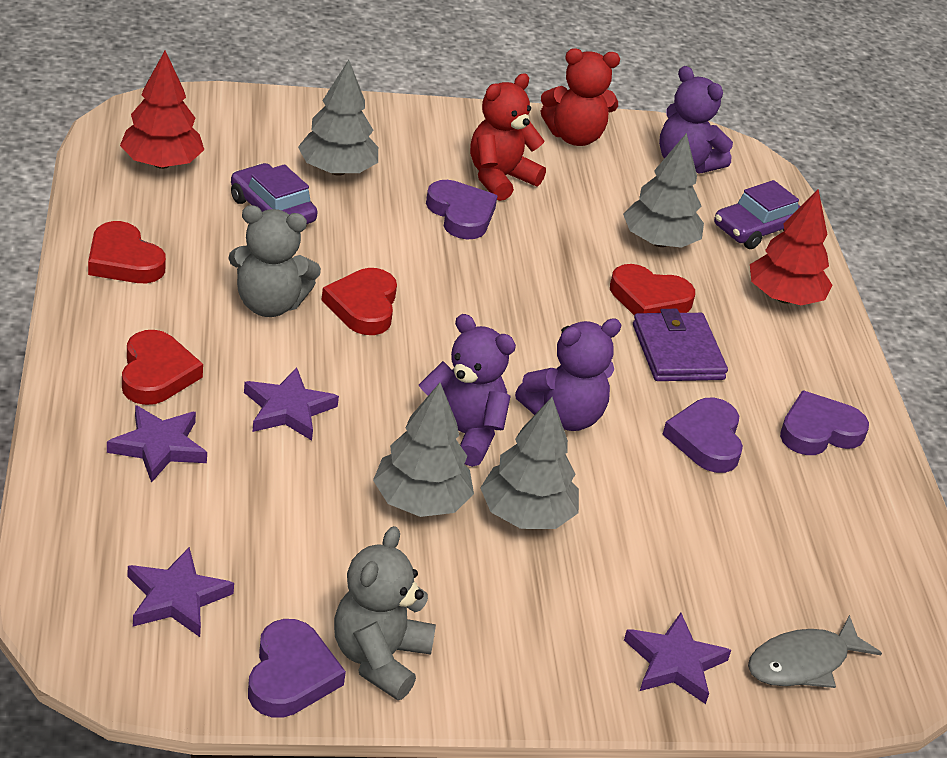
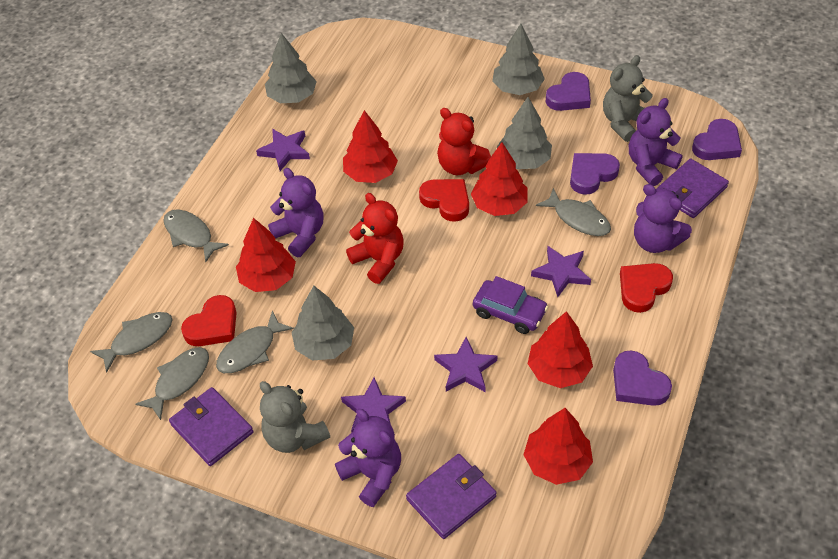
grey fish: 1 -> 5
purple car: 2 -> 1
purple teddy bear: 3 -> 4
purple wallet: 1 -> 3
red heart: 4 -> 3
red tree: 2 -> 5

